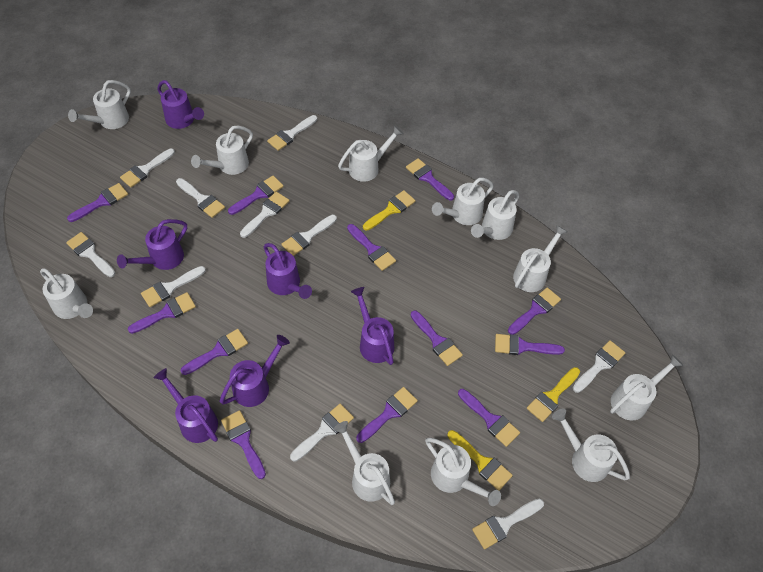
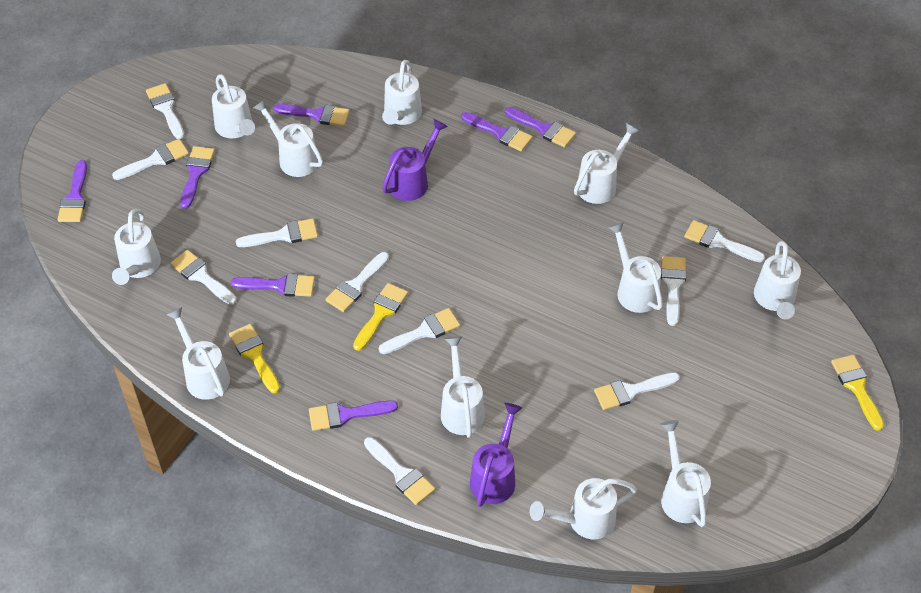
purple brush: 12 -> 7
purple watering can: 6 -> 2

